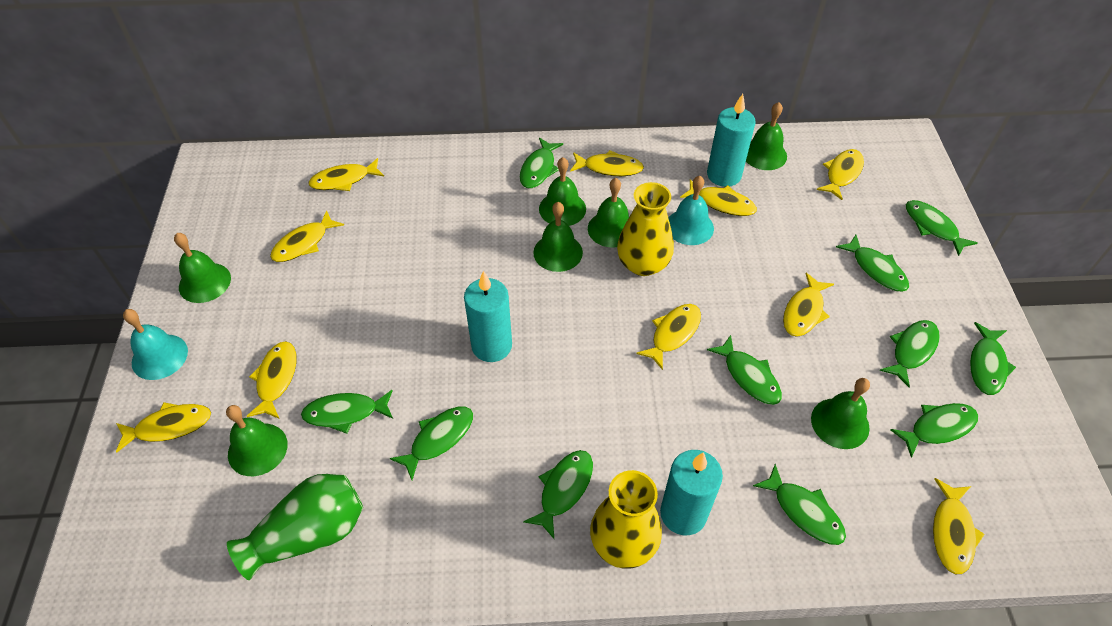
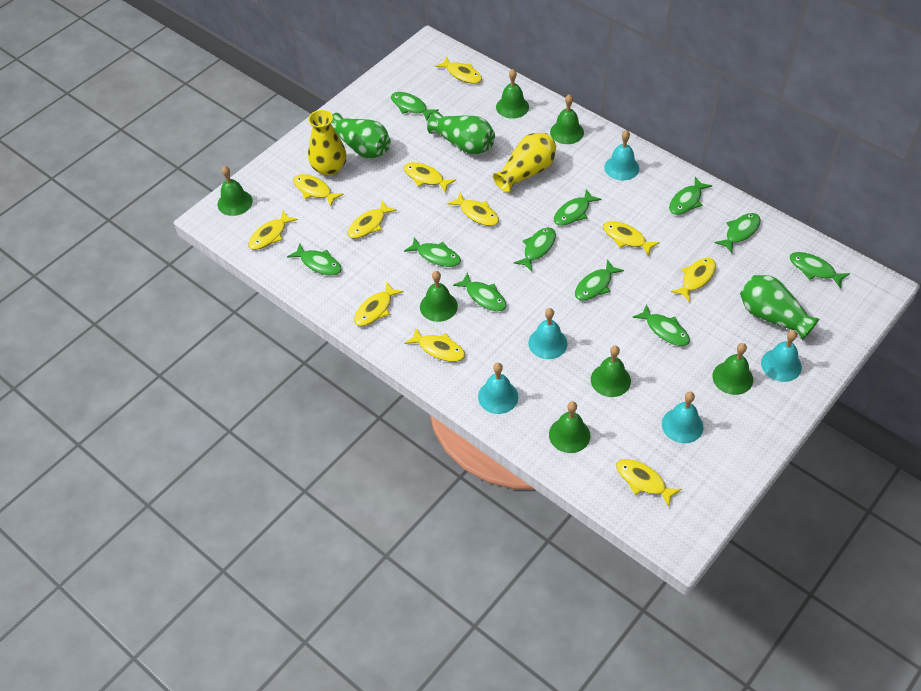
green vase: 1 -> 3
turquoise bell: 2 -> 5
turquoise candle: 3 -> 0
yellow fish: 10 -> 11

